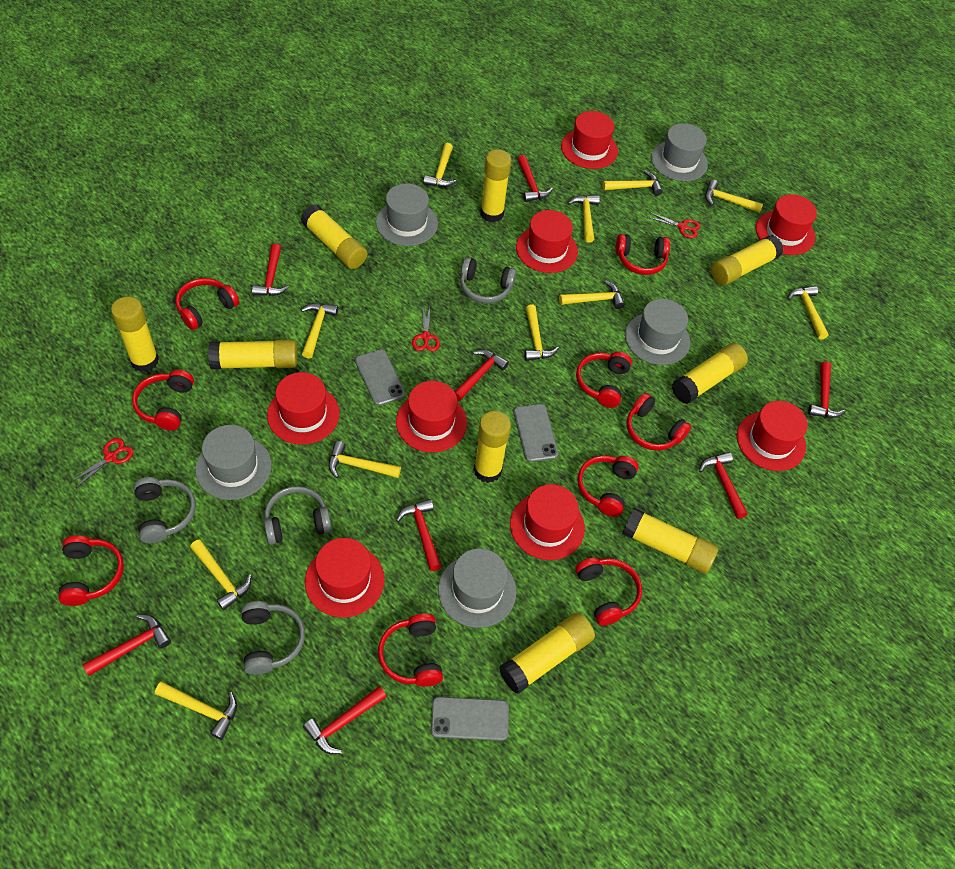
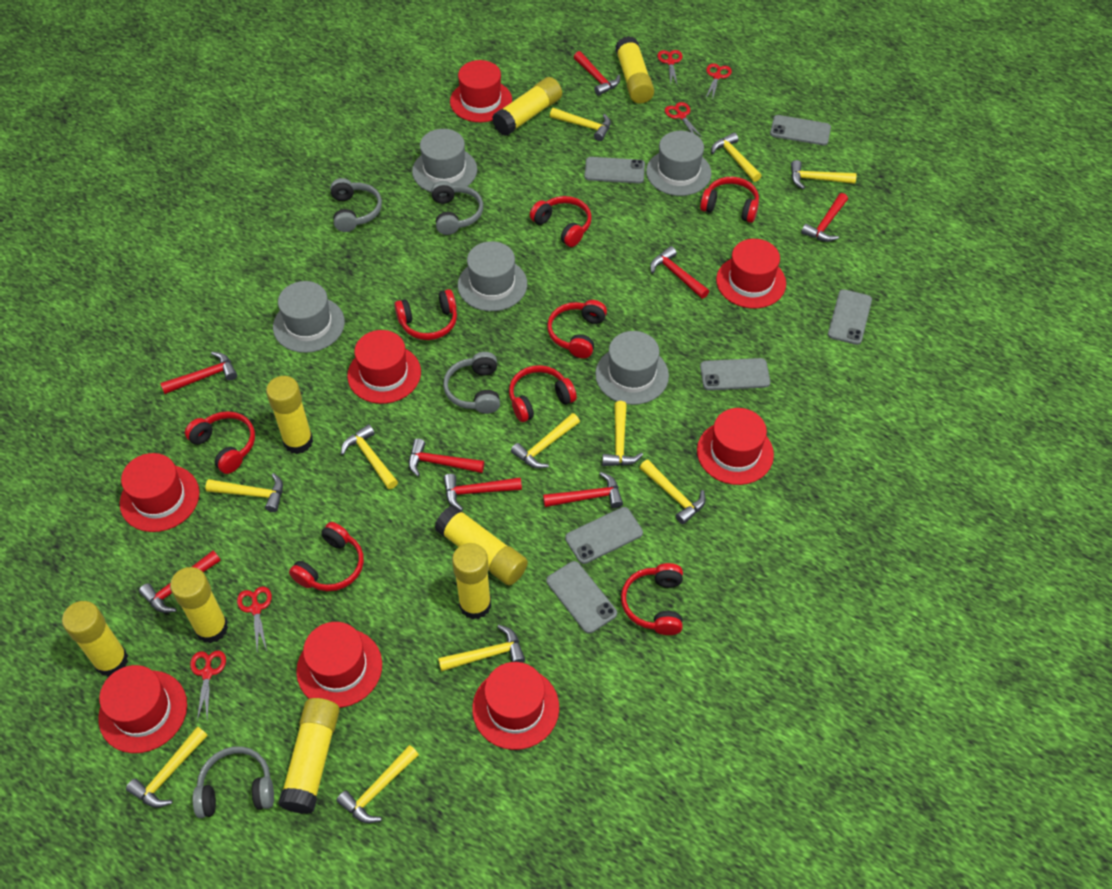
grey phone: 3 -> 6
red headphones: 9 -> 8
red scissors: 3 -> 5
yellow glue stick: 9 -> 8

